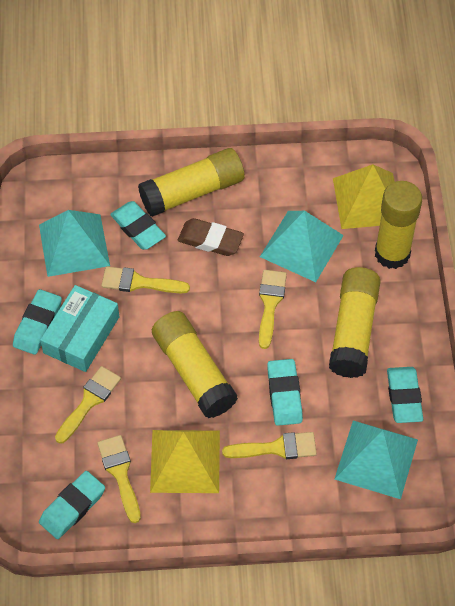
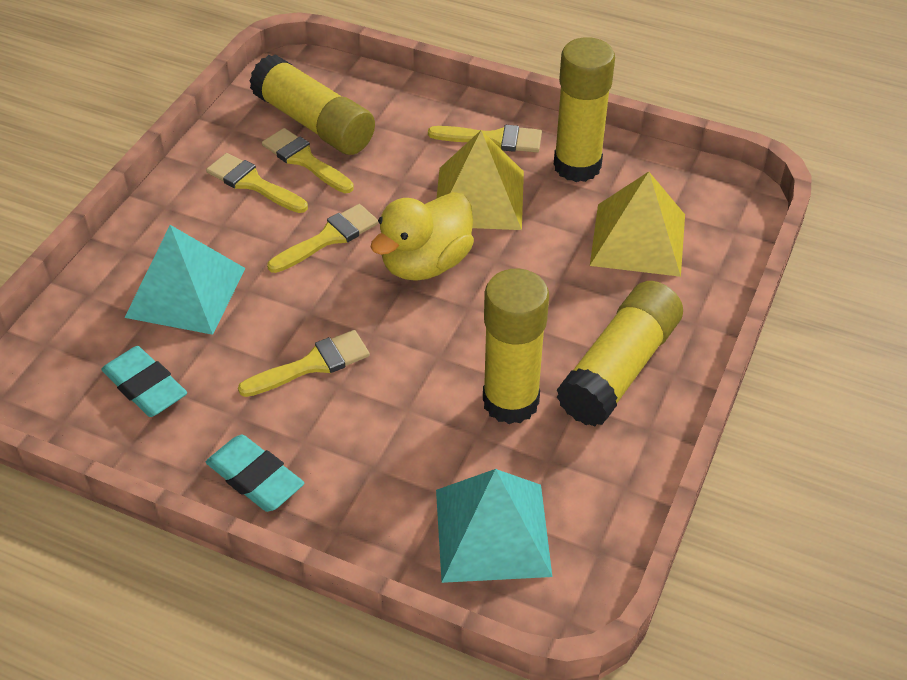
brown eraser: 1 -> 0
turquoise box: 1 -> 0
turquoise eraser: 5 -> 2
turquoise pyramid: 3 -> 2
yellow duck: 0 -> 1

